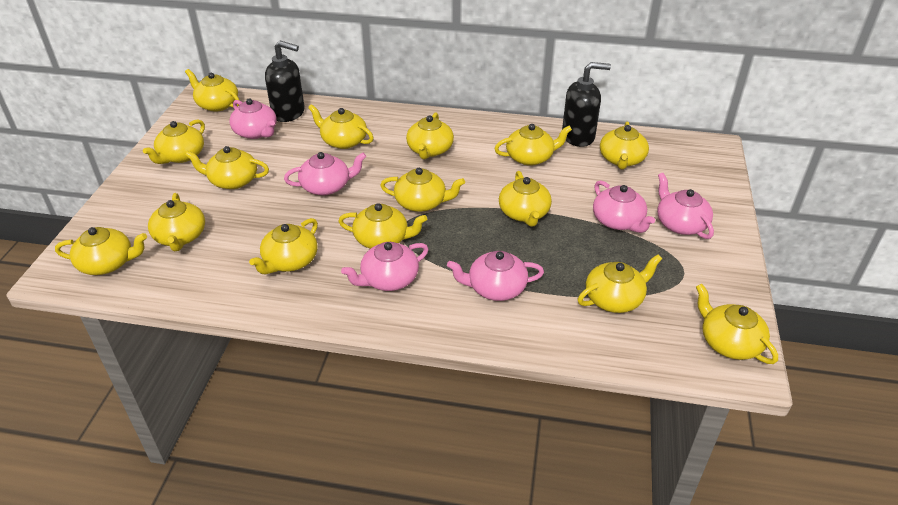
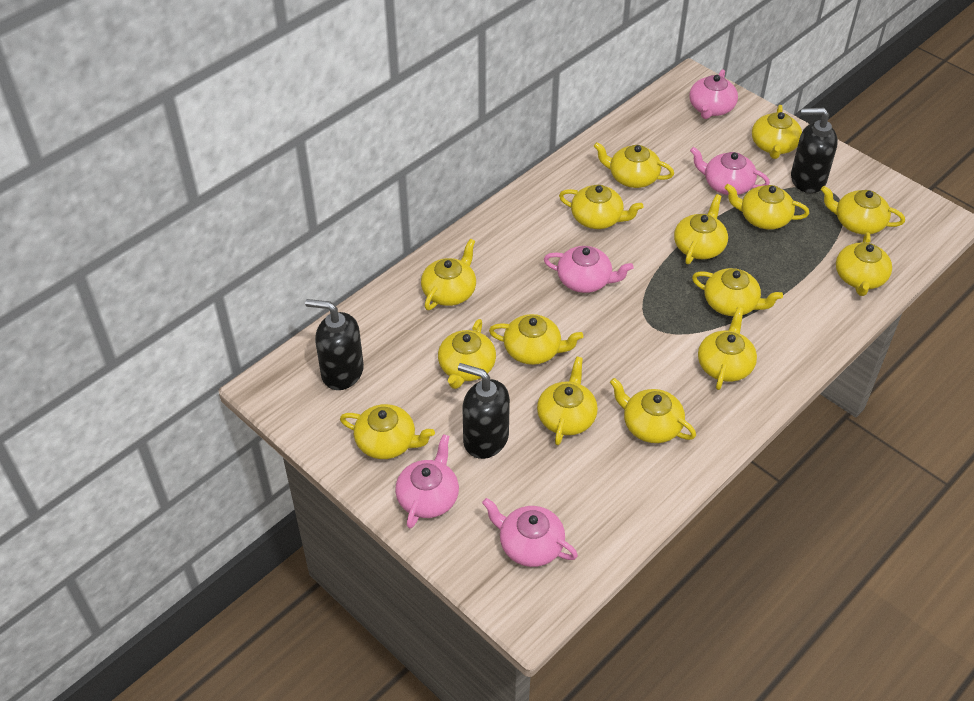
black soap dispenser: 2 -> 3
pink teapot: 6 -> 5

